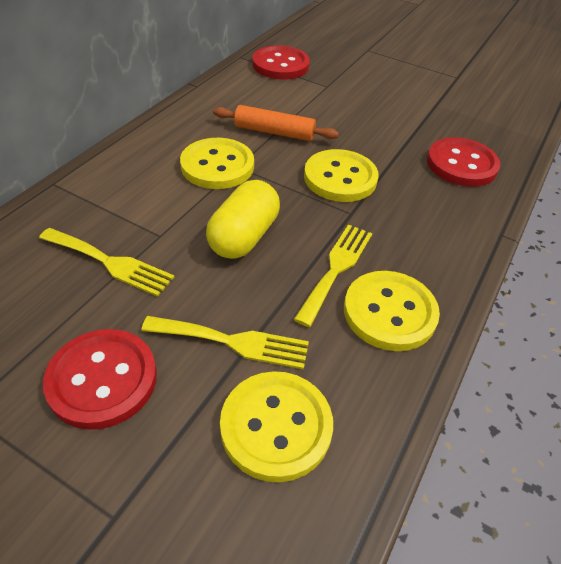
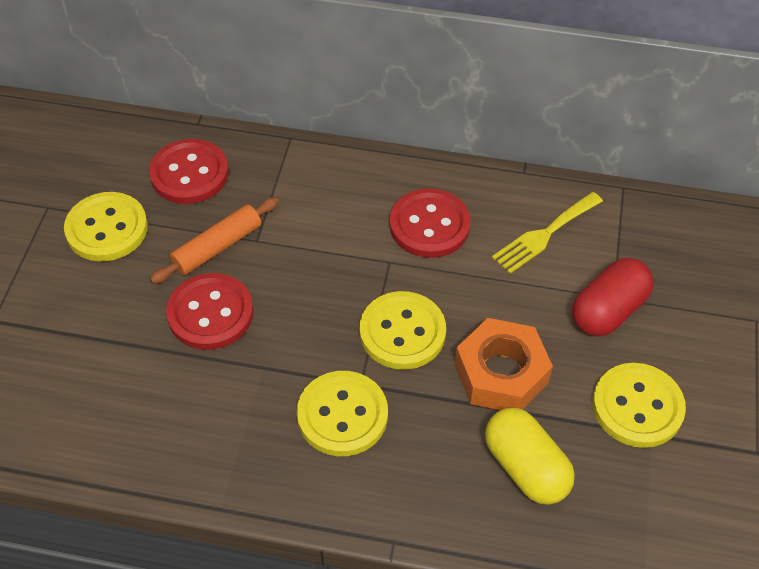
orange nut: 0 -> 1
red capsule: 0 -> 1
yellow fork: 3 -> 1

